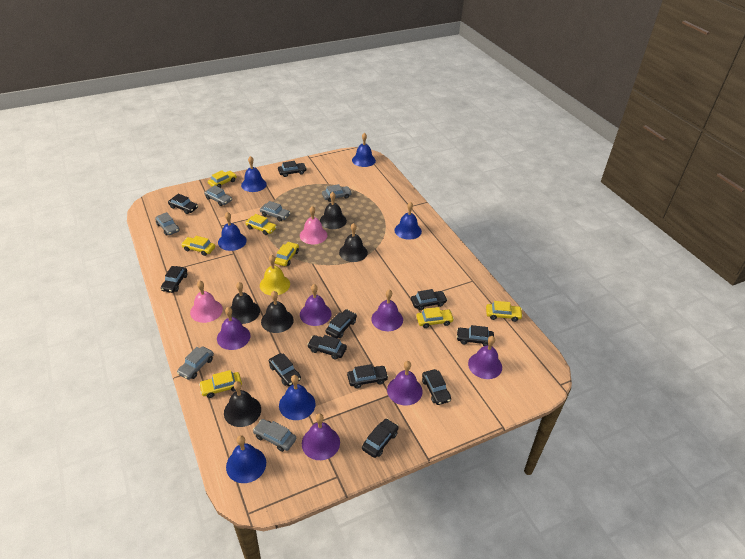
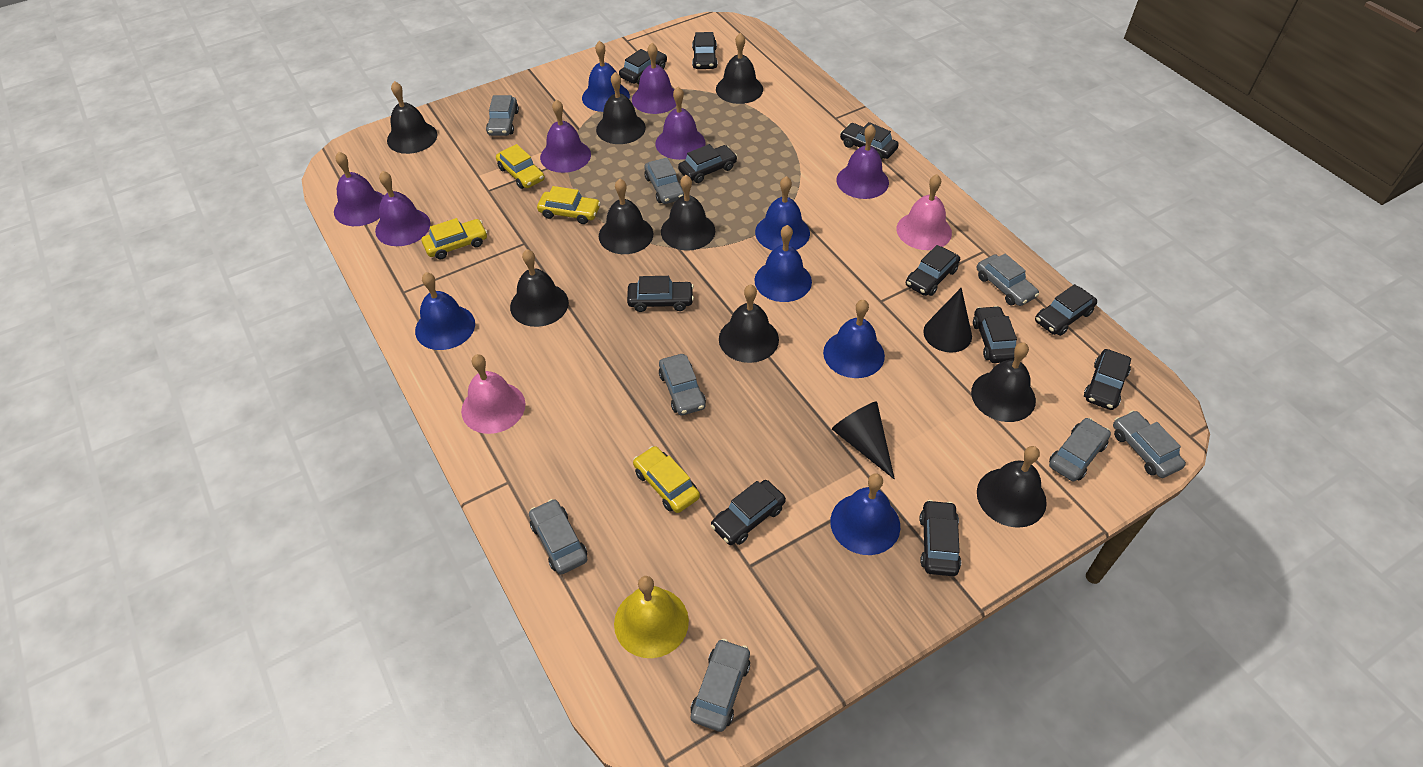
black bell: 5 -> 9
black cone: 0 -> 2
grey car: 6 -> 8
yellow car: 7 -> 4

